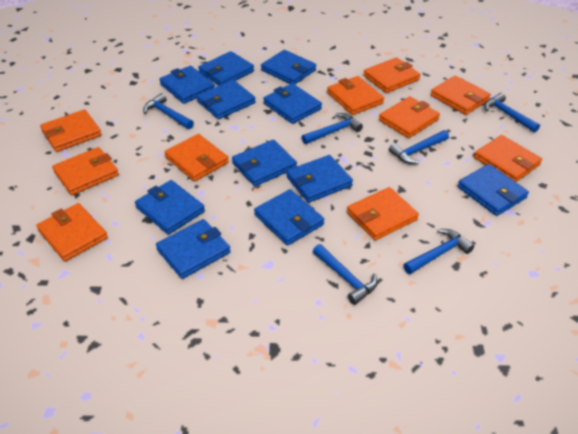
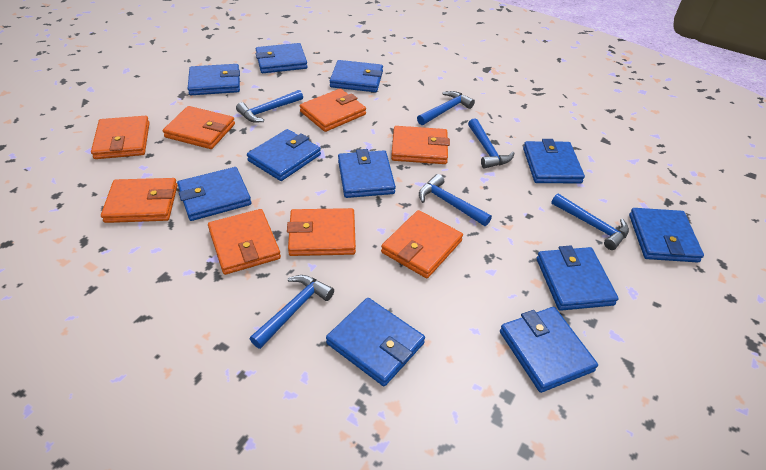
orange wallet: 10 -> 8

